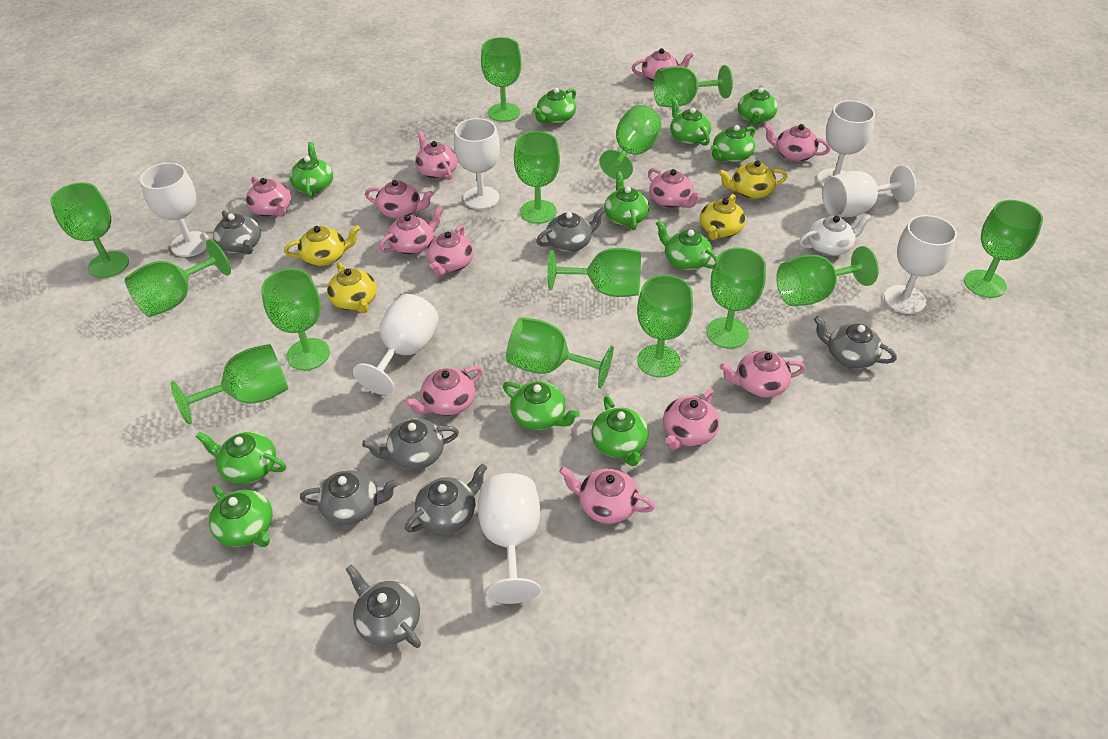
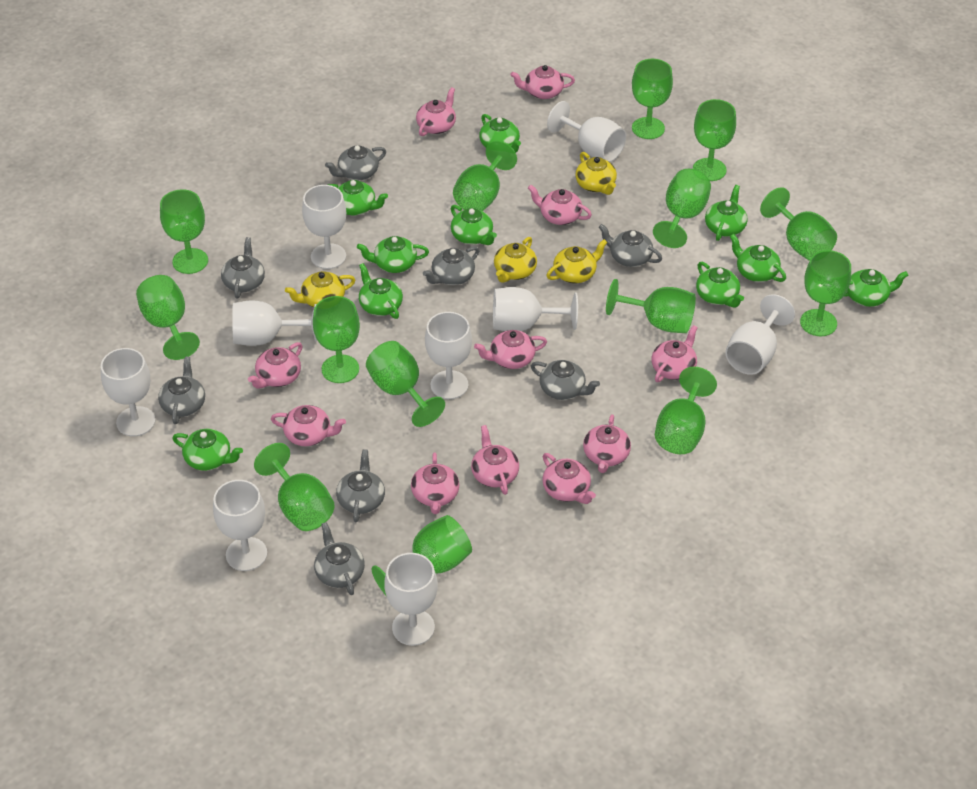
green teapot: 11 -> 10
grey teapot: 7 -> 8
pink teapot: 12 -> 11
white goblet: 7 -> 9
white teapot: 1 -> 0

